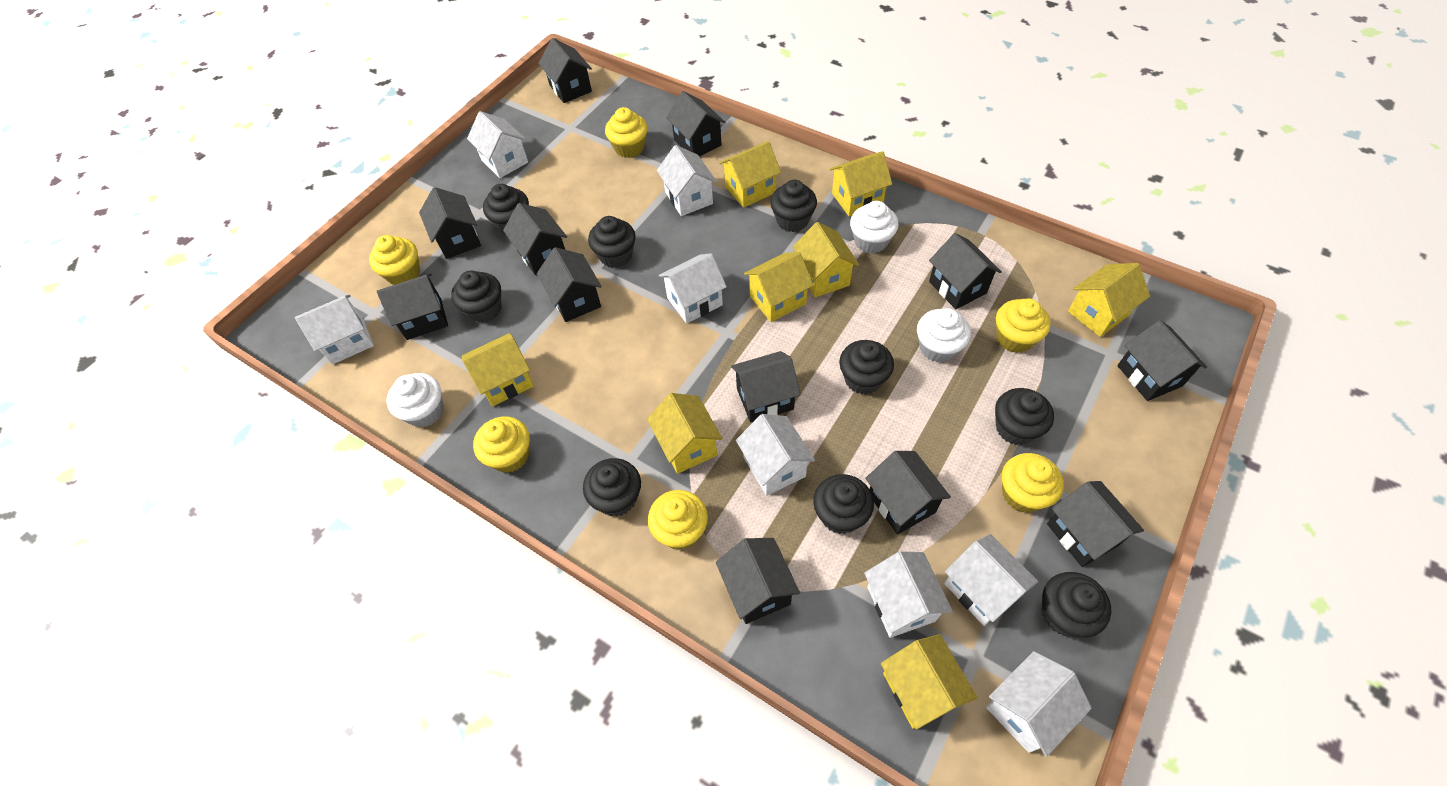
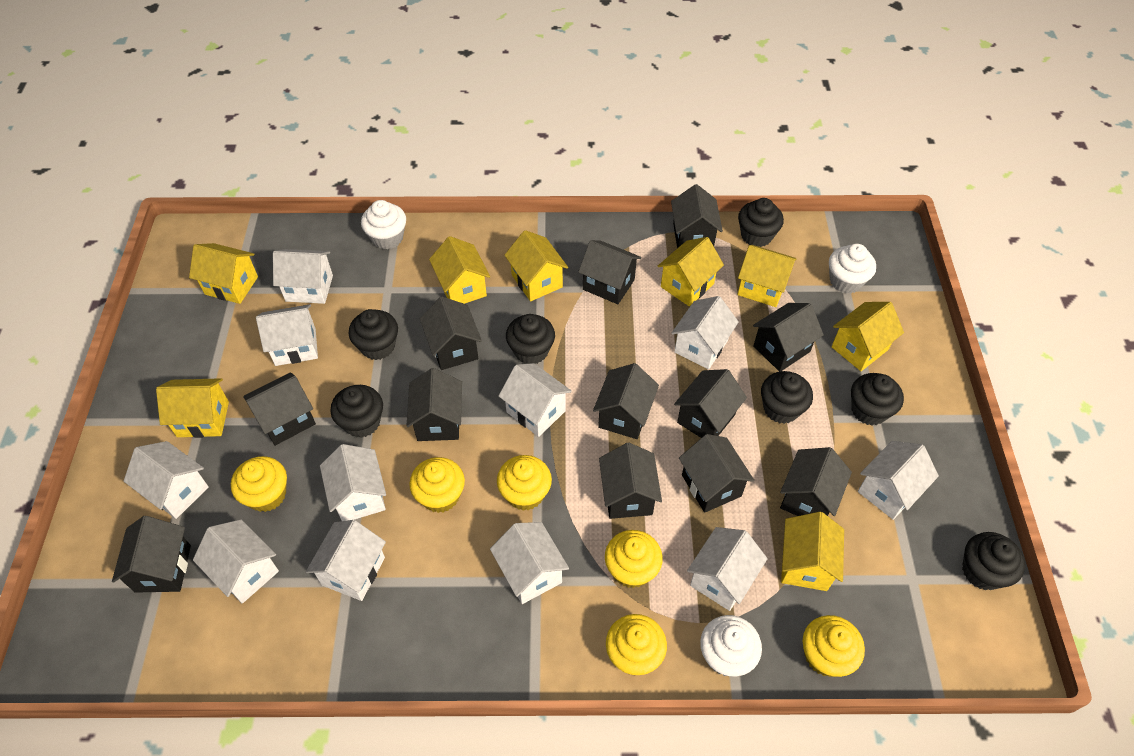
black cupcake: 9 -> 7
white house: 8 -> 11

